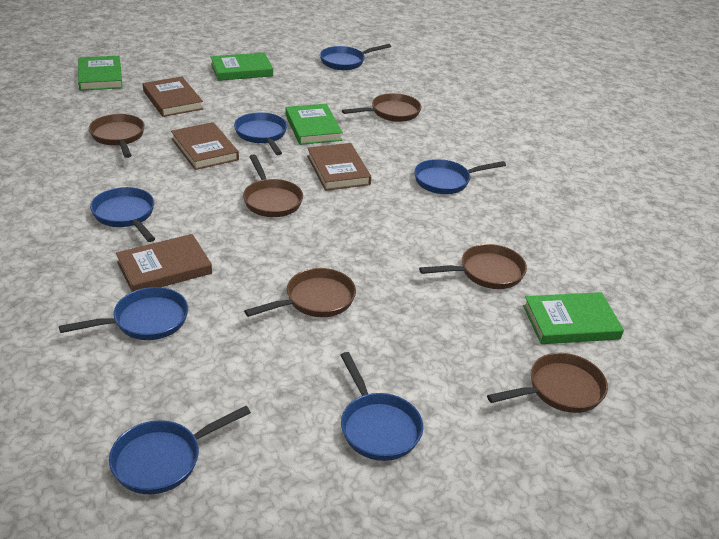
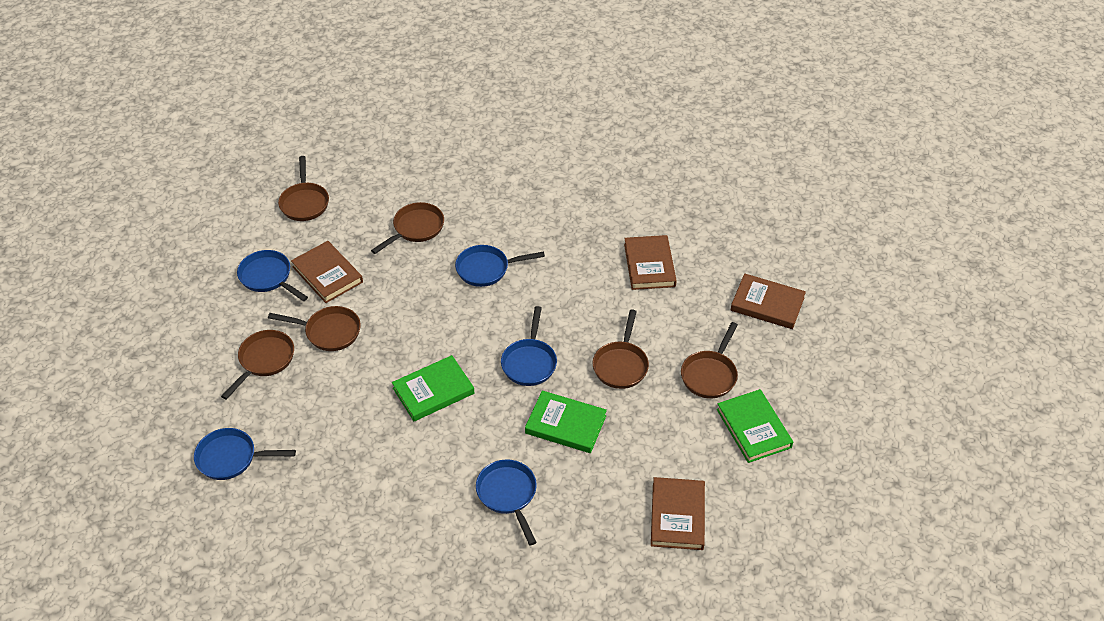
blue pan: 7 -> 5
green book: 4 -> 3

